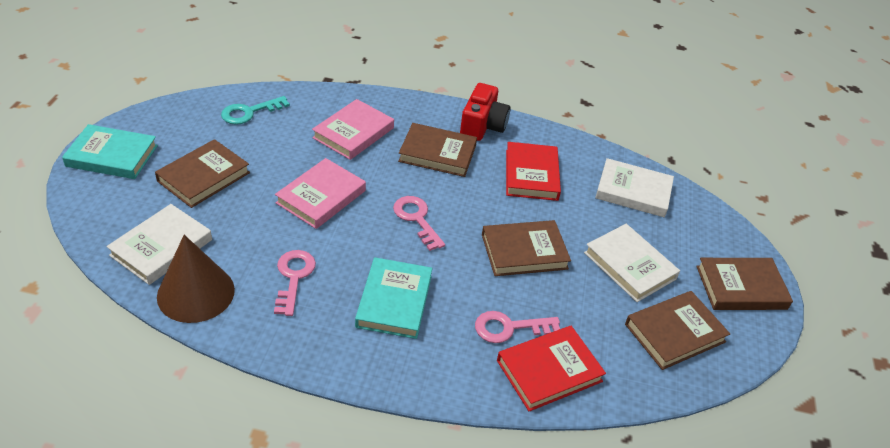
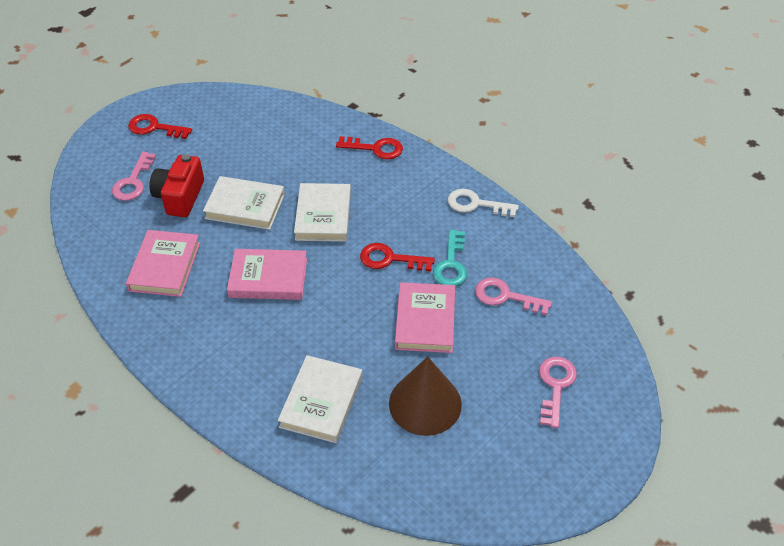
brown book: 5 -> 0
pink book: 2 -> 3
red book: 2 -> 0
red key: 0 -> 3
turquoise book: 2 -> 0
white key: 0 -> 1

